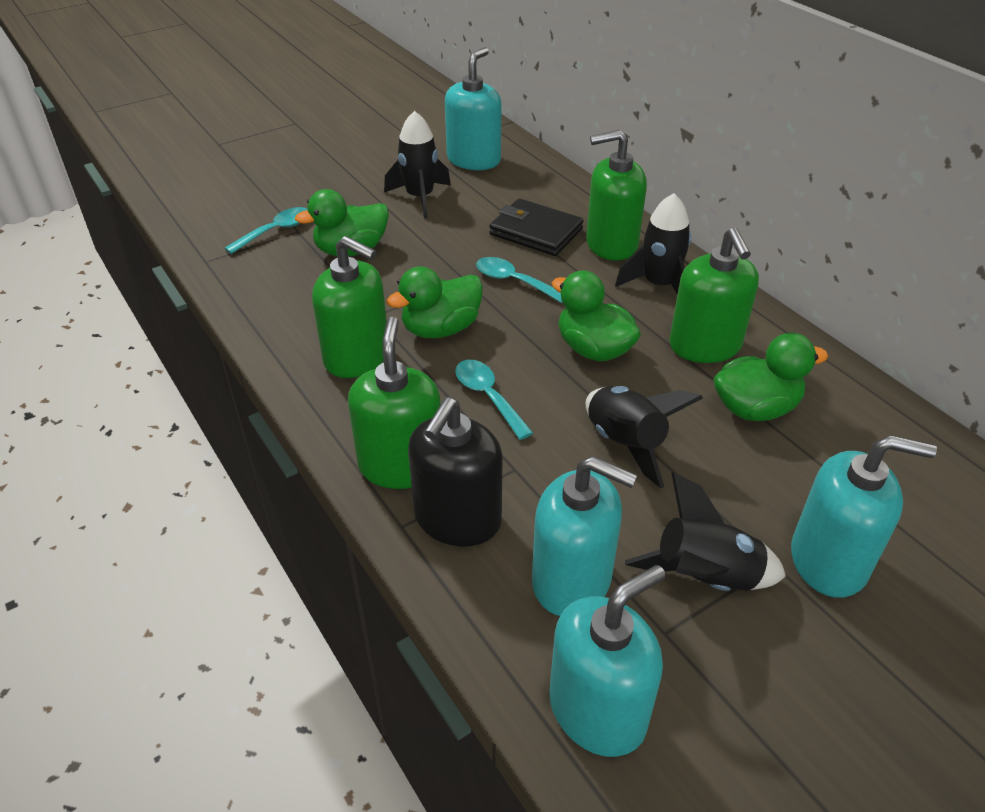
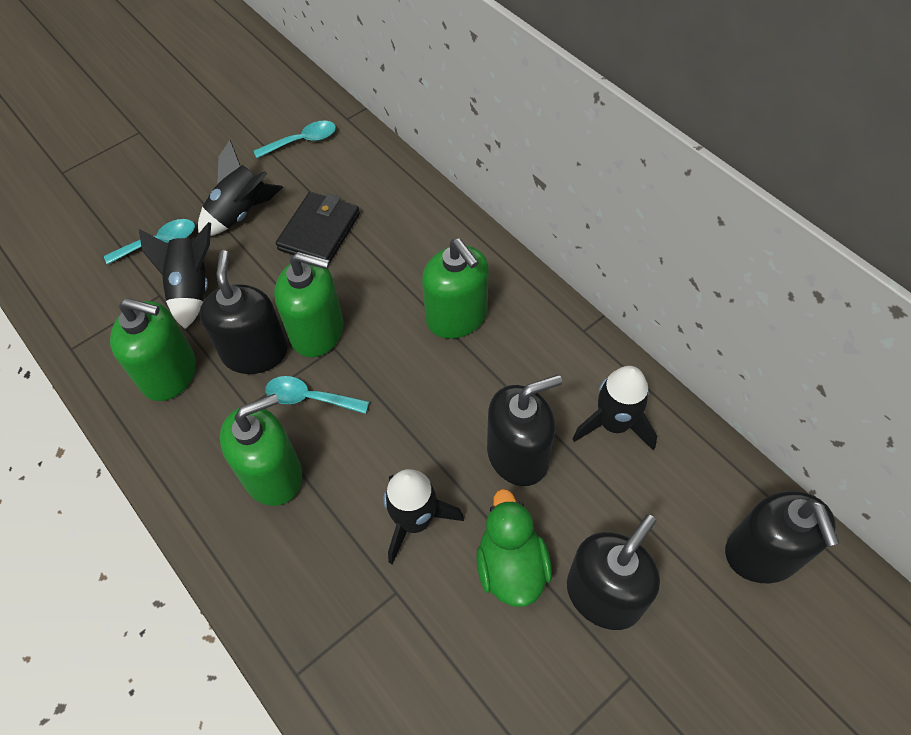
black soap dispenser: 1 -> 4
green duck: 4 -> 1
turquoise soap dispenser: 4 -> 0

